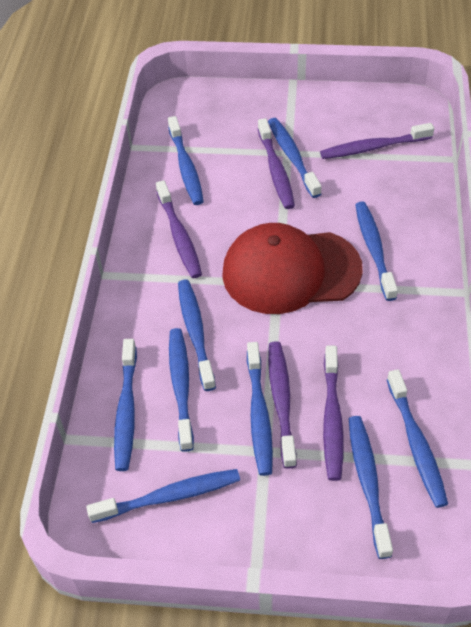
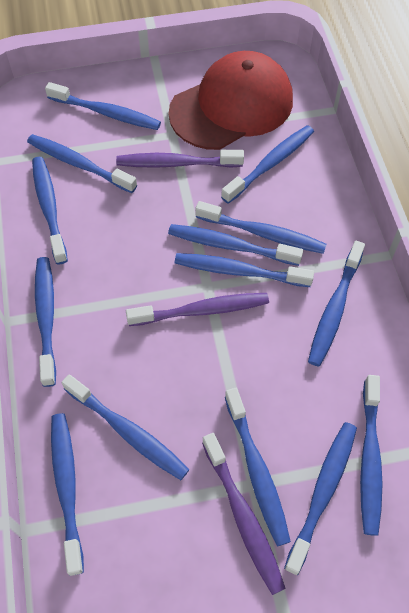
blue toothbrush: 10 -> 14
purple toothbrush: 5 -> 3

